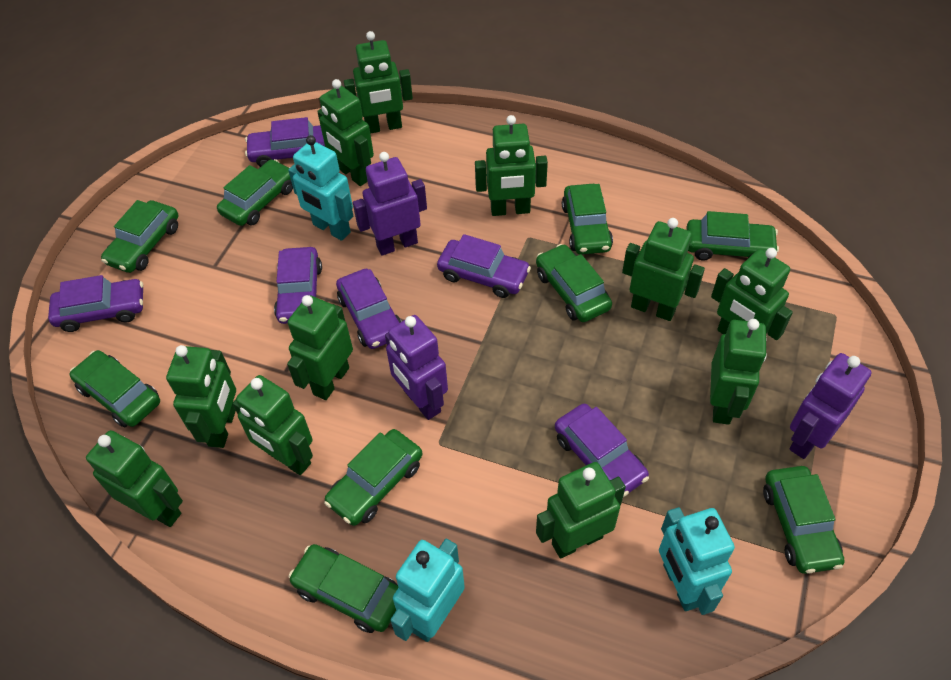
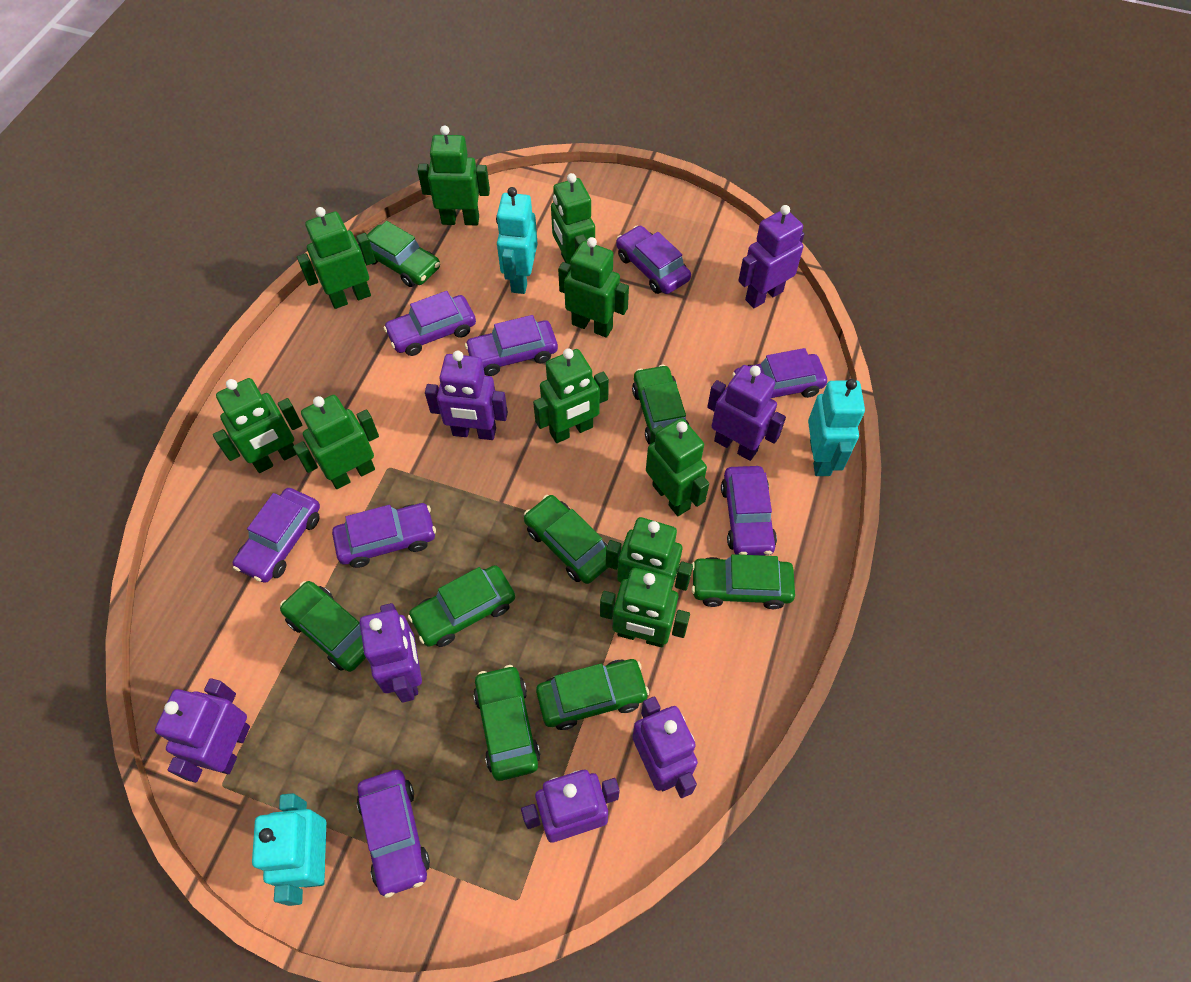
green car: 9 -> 8
green robot: 11 -> 10
purple car: 6 -> 8
purple robot: 3 -> 7

